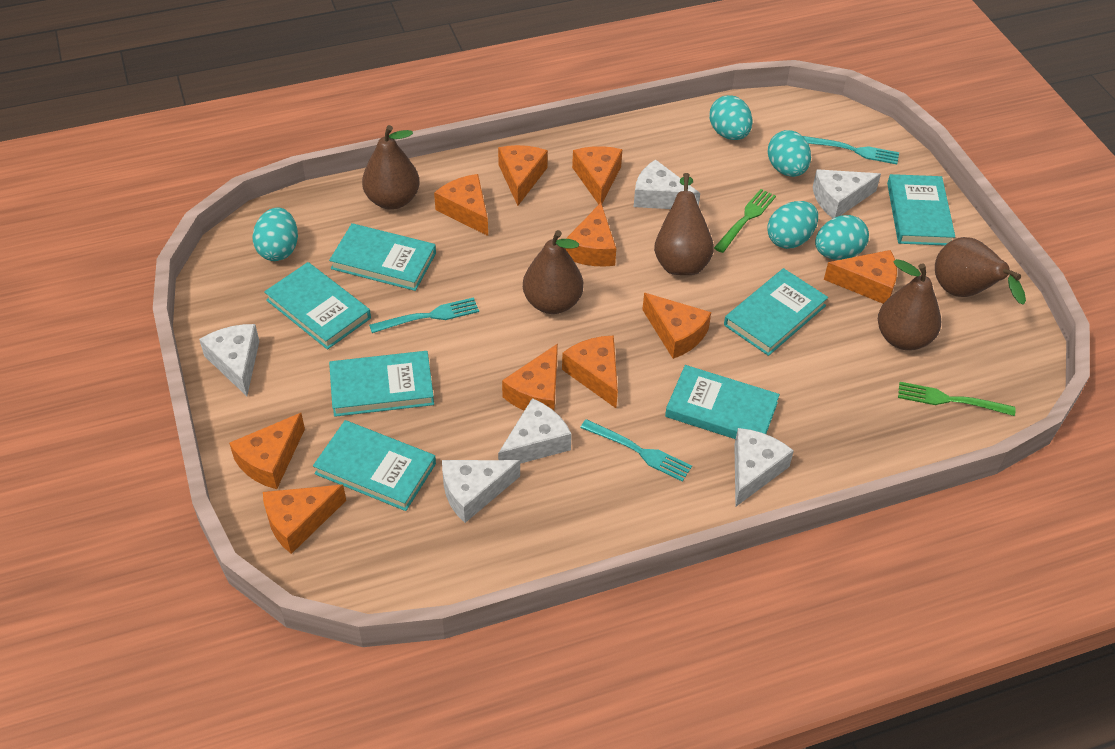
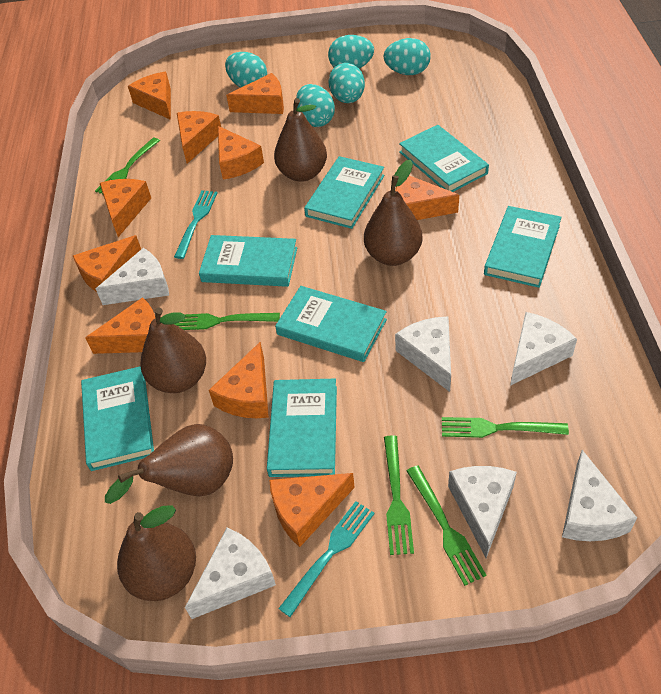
green fork: 2 -> 5
turquoise fork: 3 -> 2

